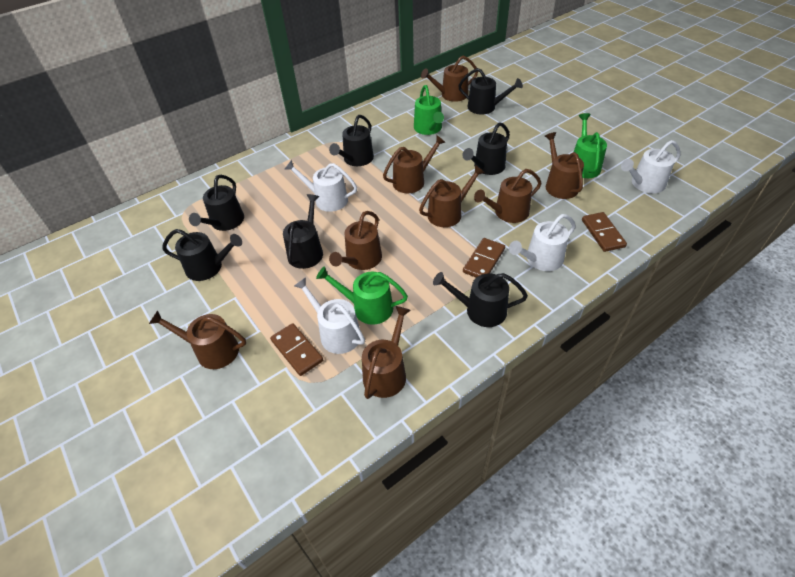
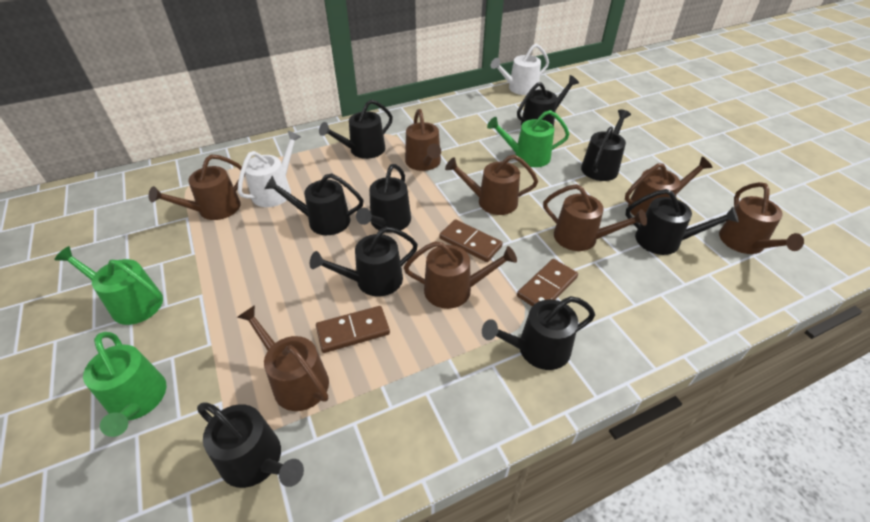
black watering can: 7 -> 9
white watering can: 4 -> 2

